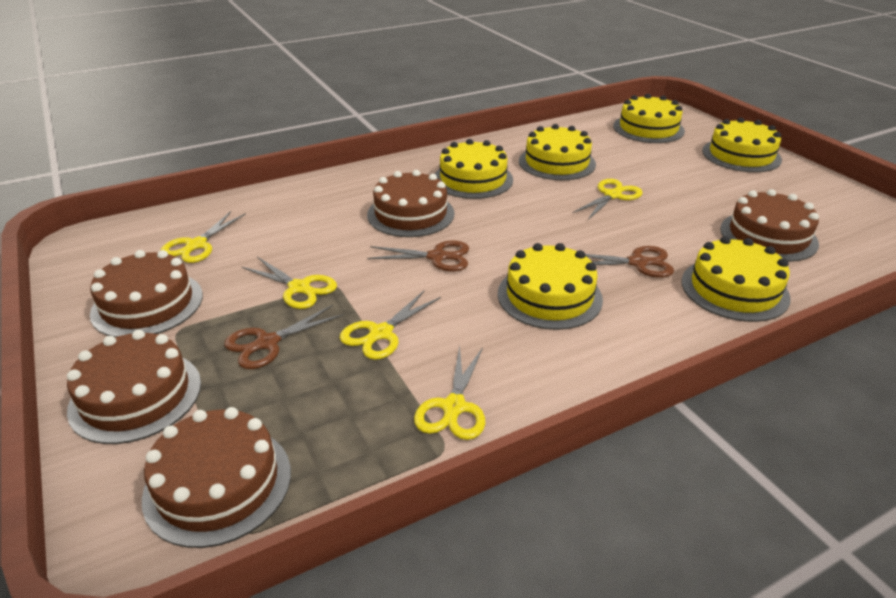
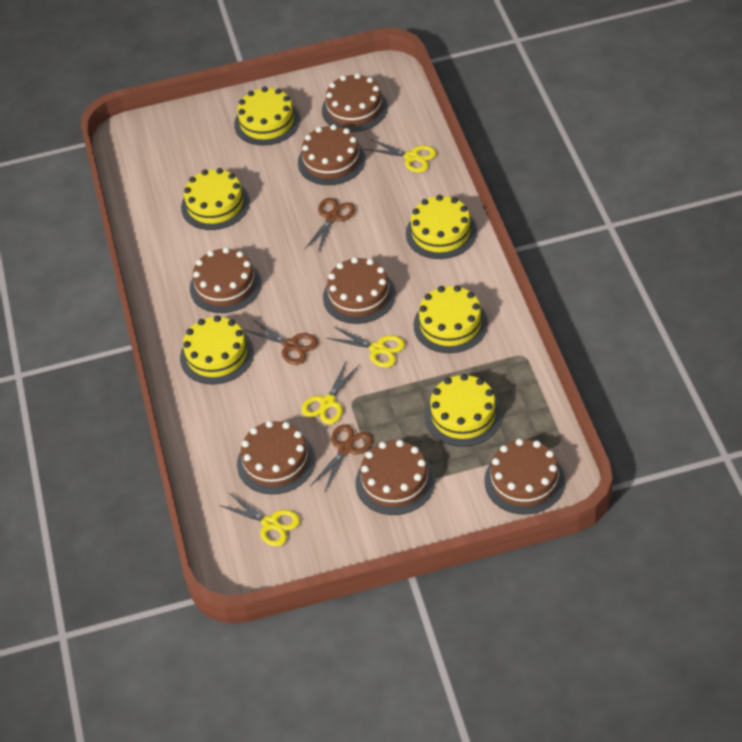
brown cake: 5 -> 7
yellow scissors: 5 -> 4

